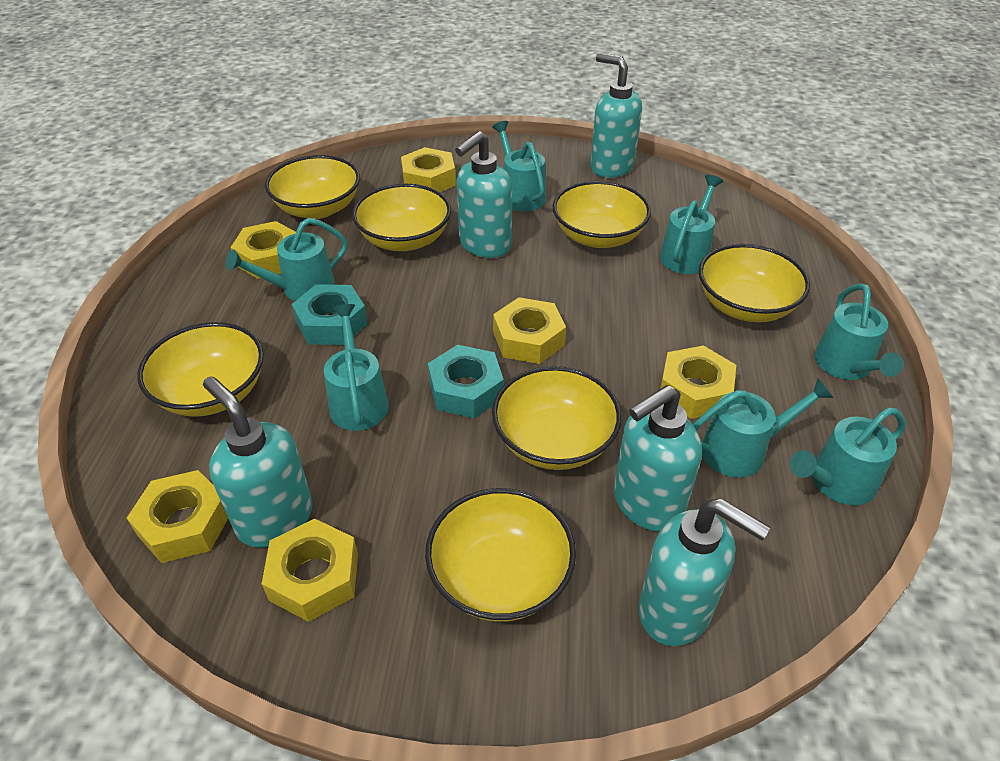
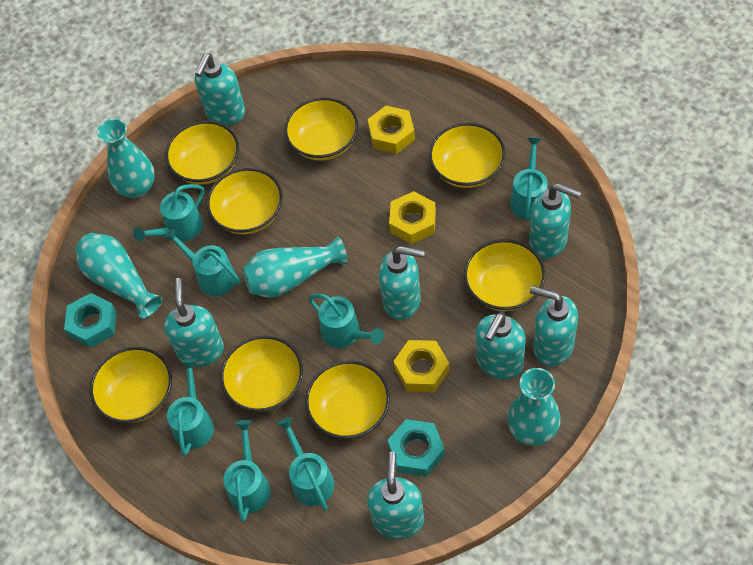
turquoise soap dispenser: 5 -> 7
turquoise vase: 0 -> 4
yellow bowl: 7 -> 8
yellow nut: 6 -> 3

